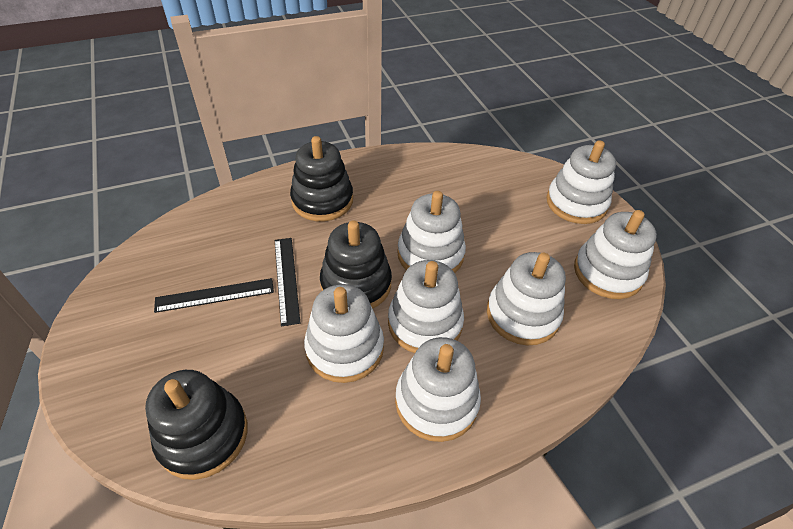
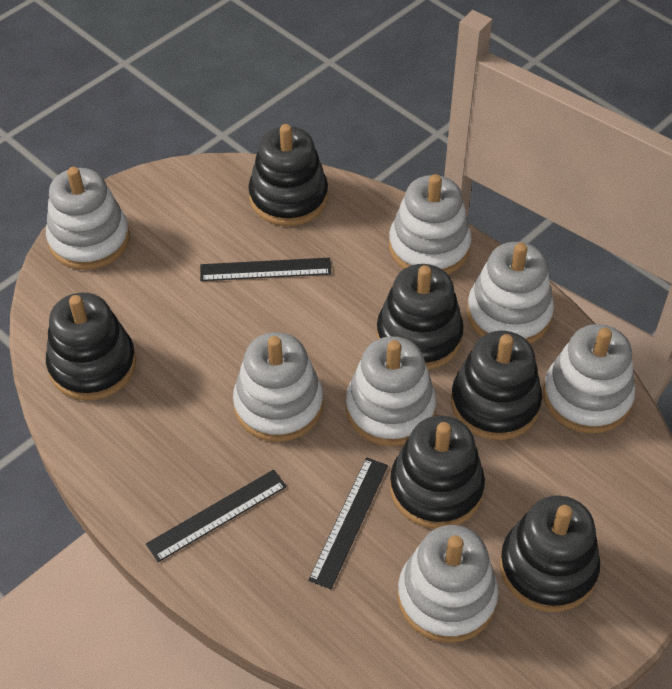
black ruler: 2 -> 3
black stacking toy: 3 -> 6

